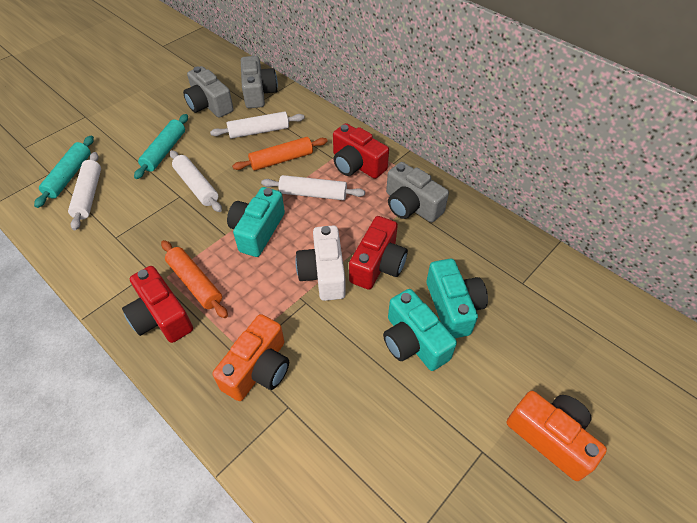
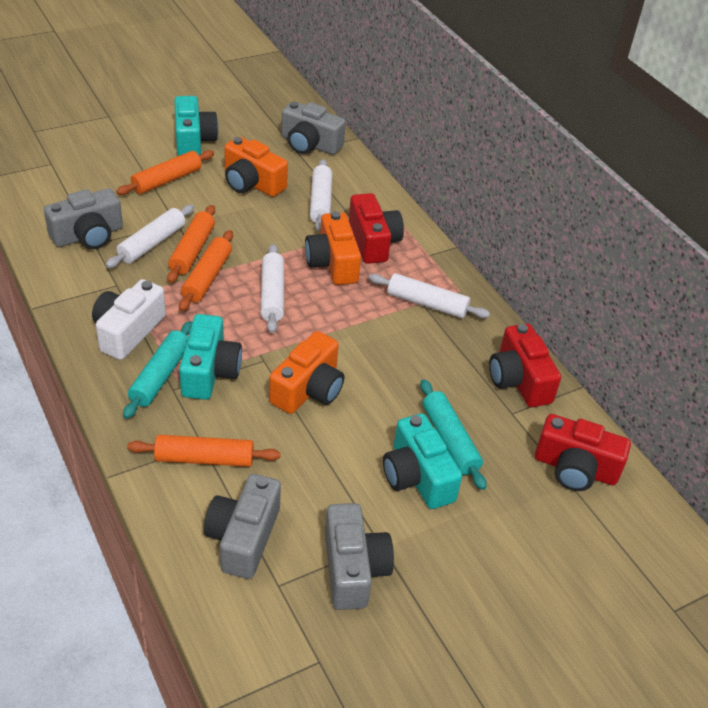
grey camera: 3 -> 4
orange camera: 2 -> 3
orange rolling pin: 2 -> 4

